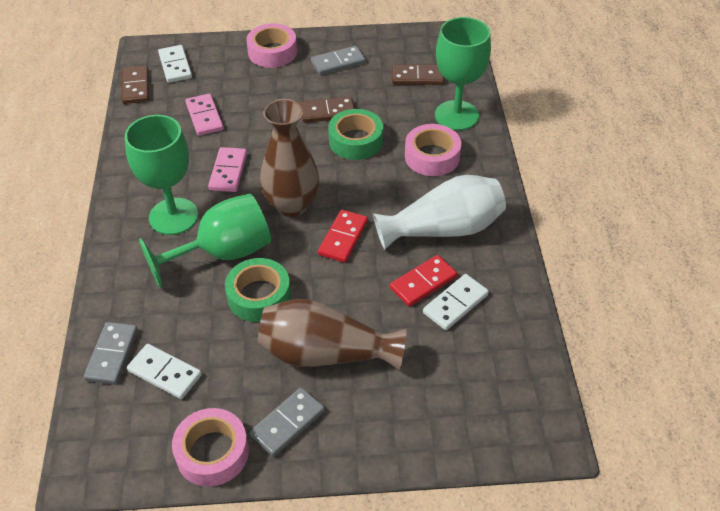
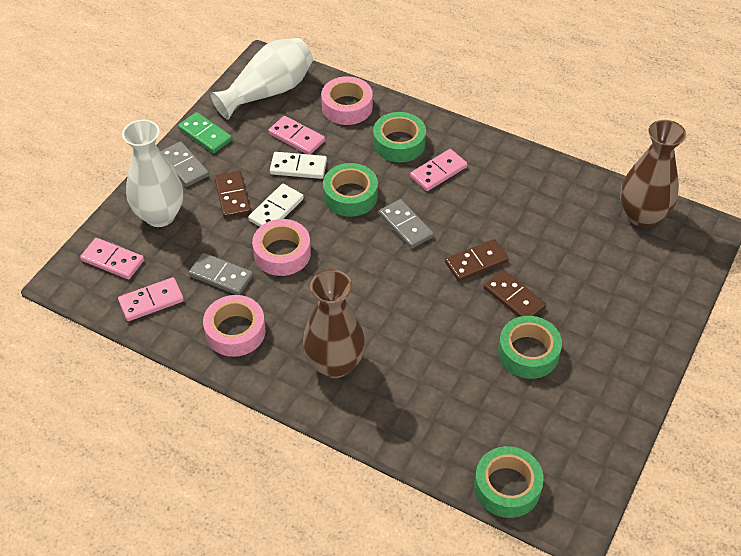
green domino: 0 -> 1
green goblet: 3 -> 0
green tape: 2 -> 4
pink domino: 2 -> 4
red domino: 2 -> 0
white domino: 3 -> 2
white vase: 1 -> 2

